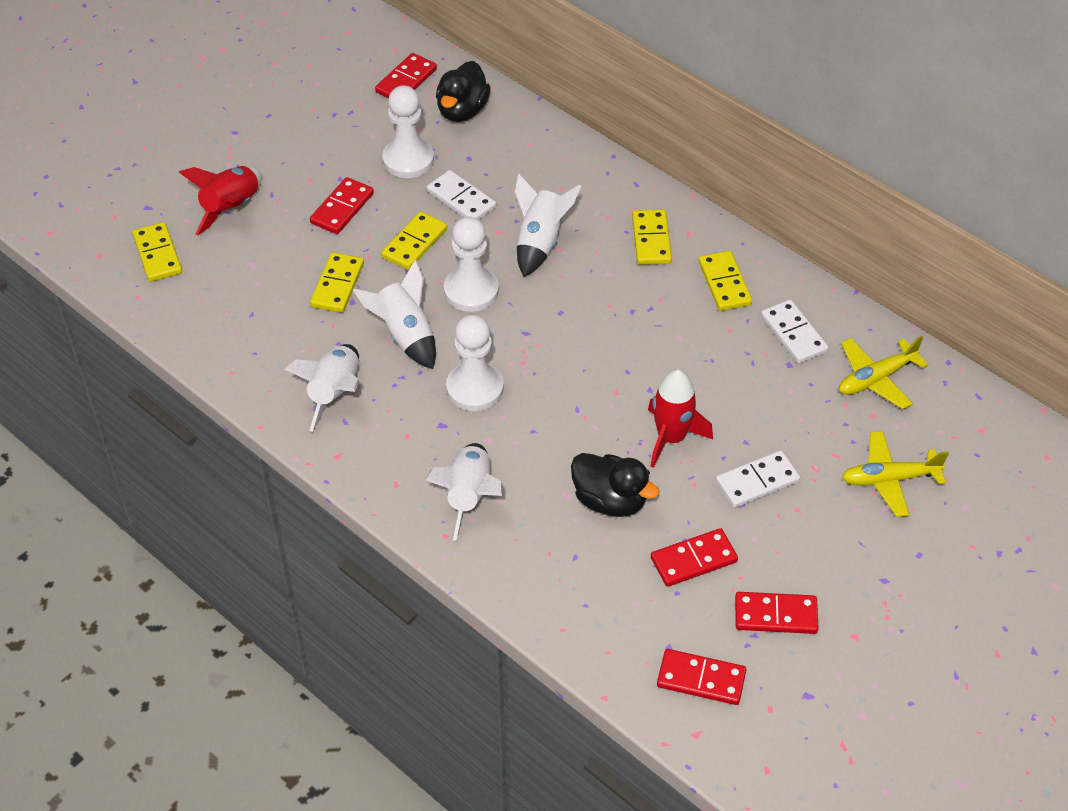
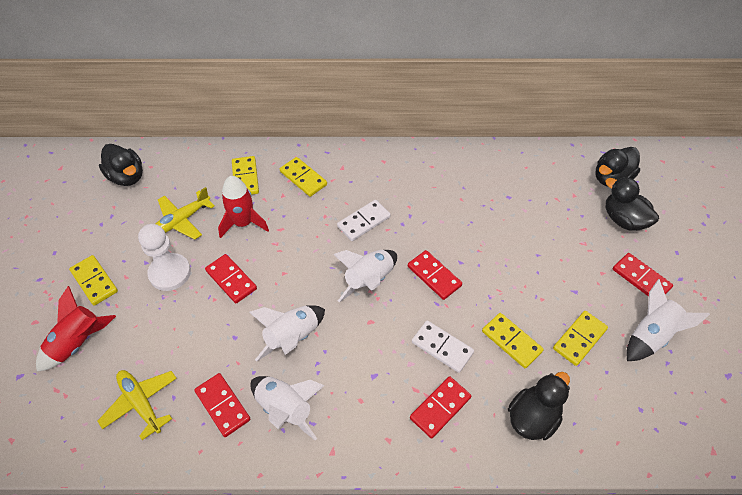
black duck: 2 -> 4
white domino: 3 -> 2
white pawn: 3 -> 1

